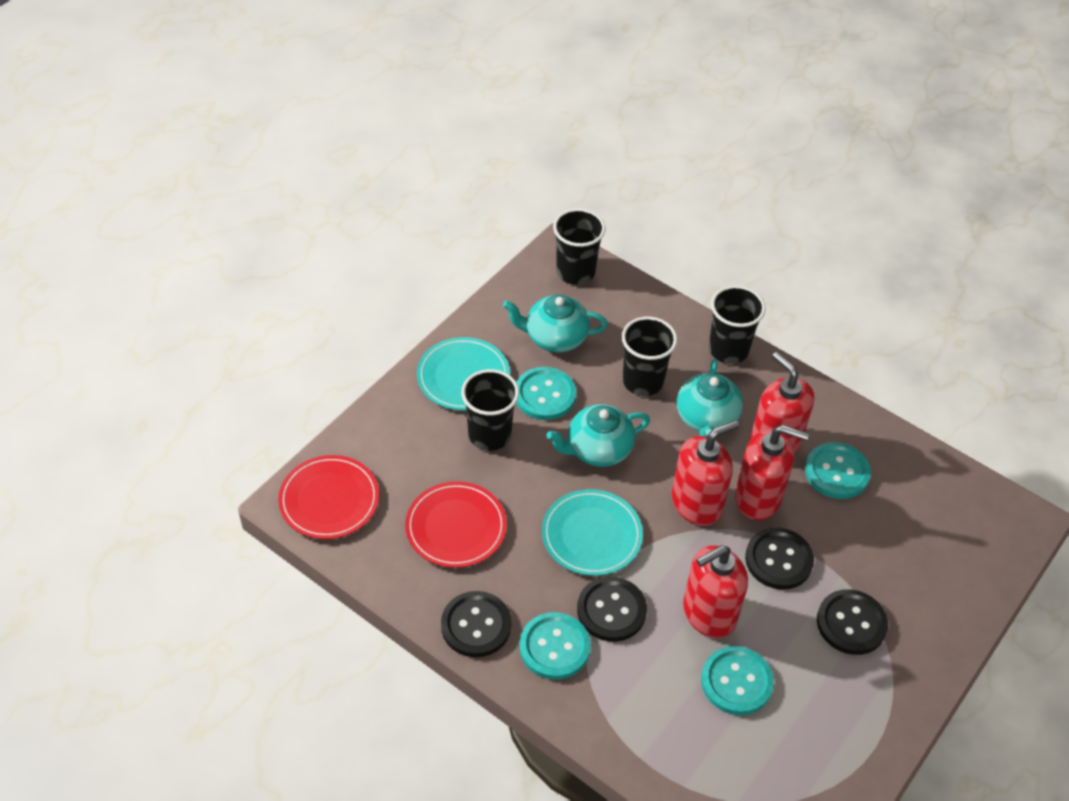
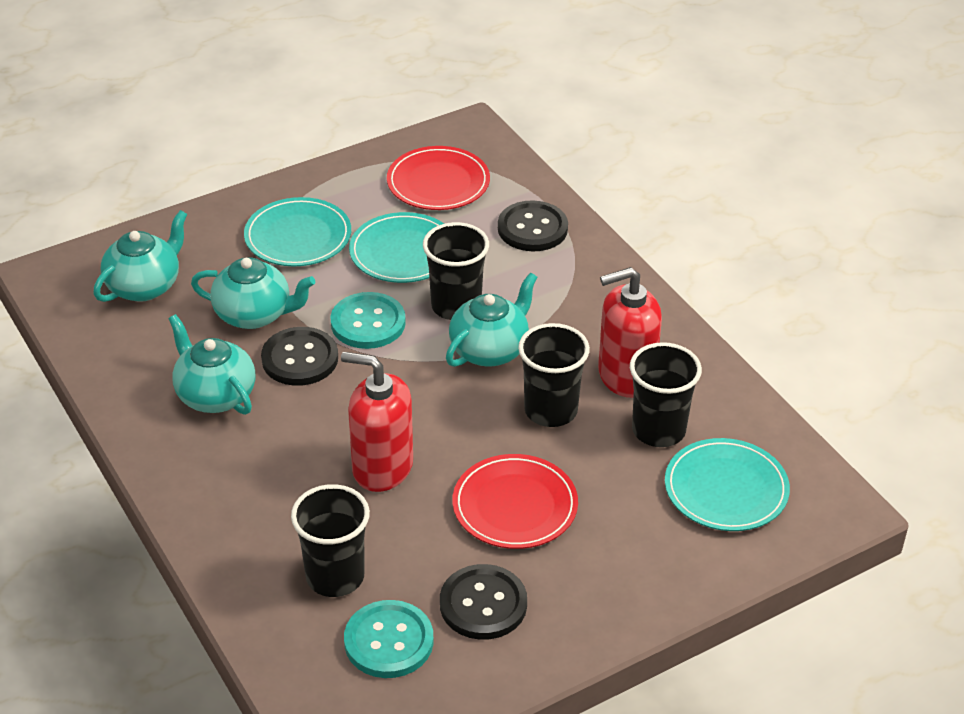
black button: 4 -> 3
red soap dispenser: 4 -> 2
turquoise button: 4 -> 2
turquoise plate: 2 -> 3
turquoise teapot: 3 -> 4

